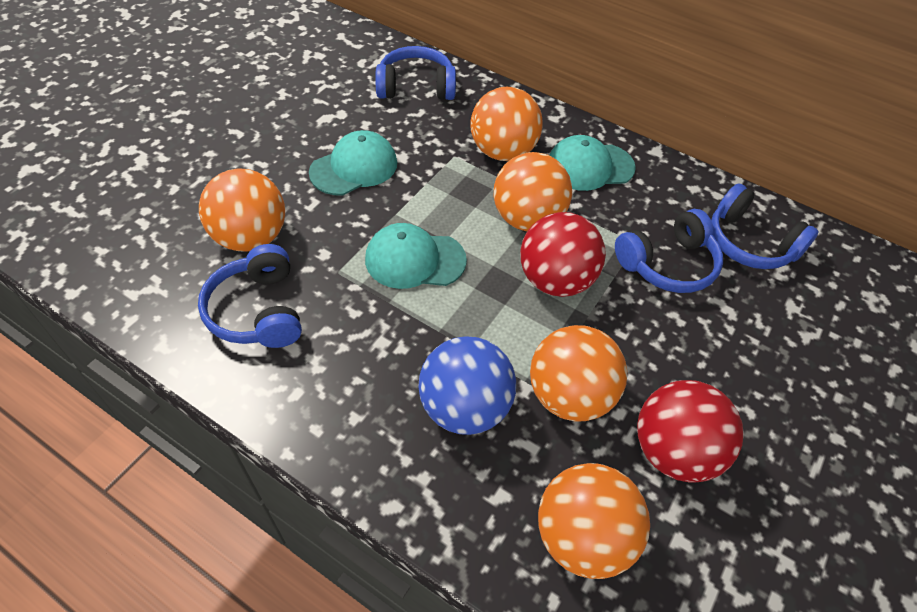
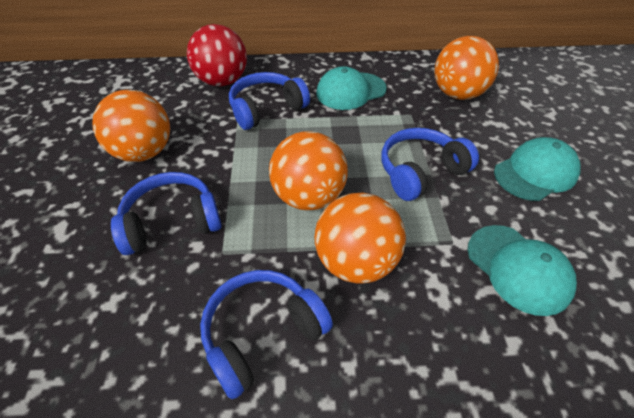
blue ball: 1 -> 0
orange ball: 5 -> 4
red ball: 2 -> 1

